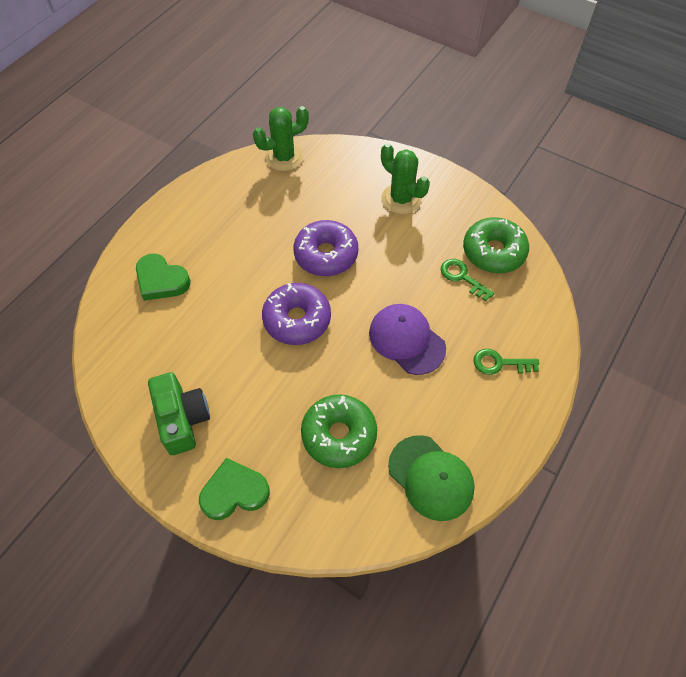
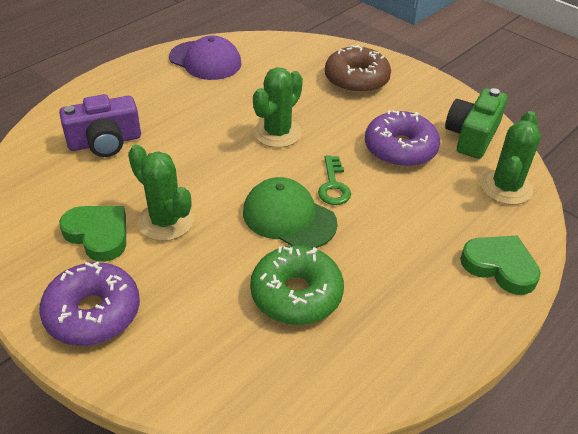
brown donut: 0 -> 1
green cactus: 2 -> 3
green donut: 2 -> 1
green key: 2 -> 1
purple camera: 0 -> 1

